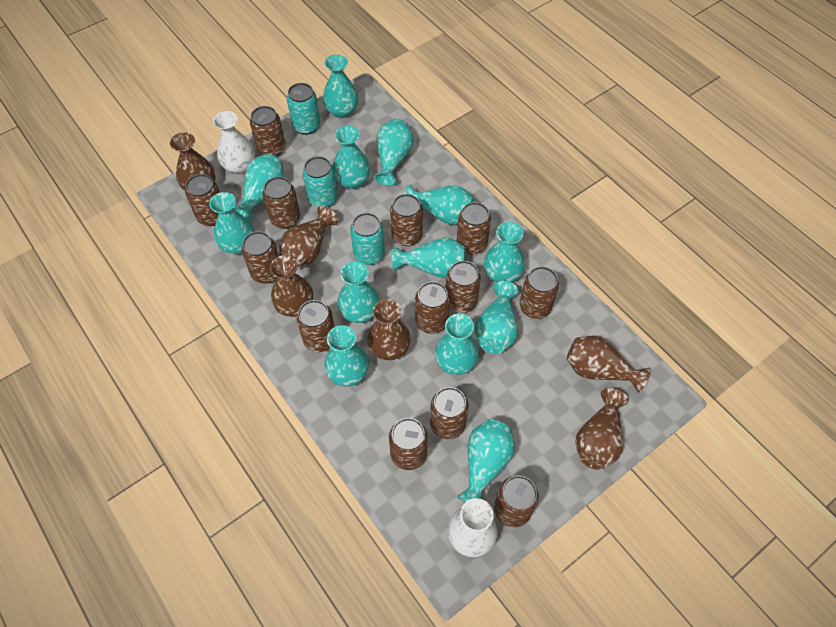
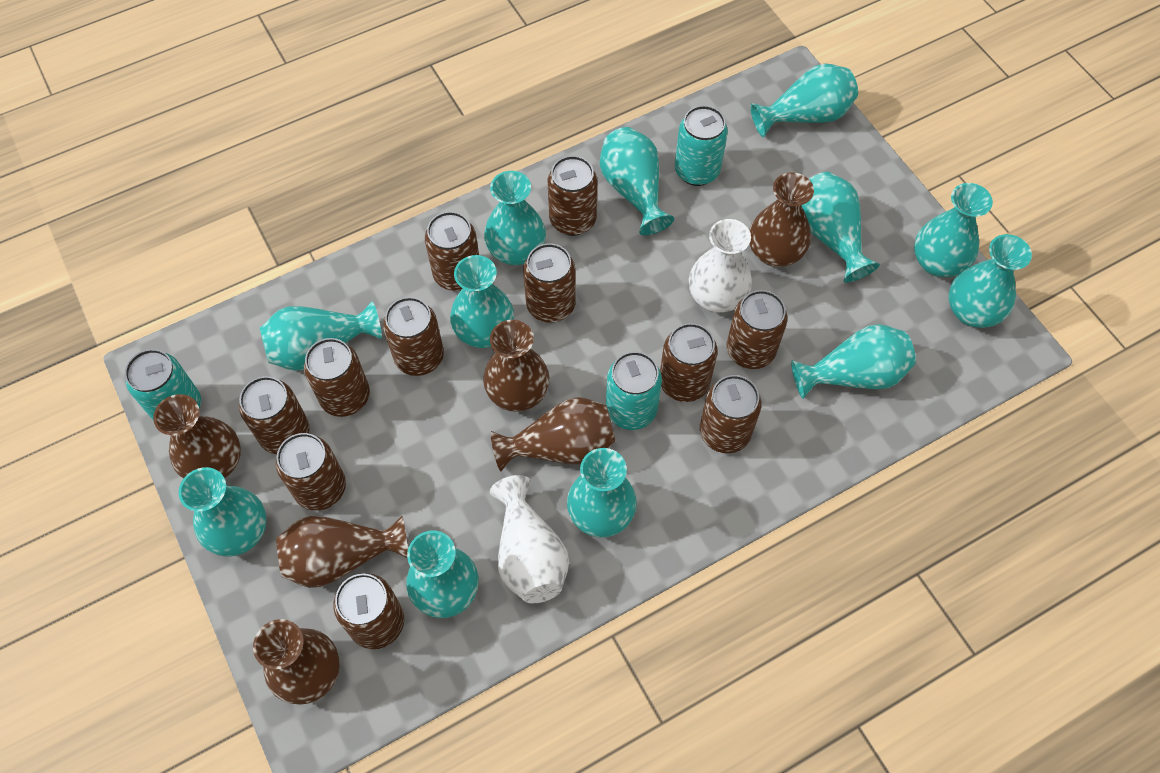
brown can: 13 -> 11
turquoise vase: 13 -> 12

